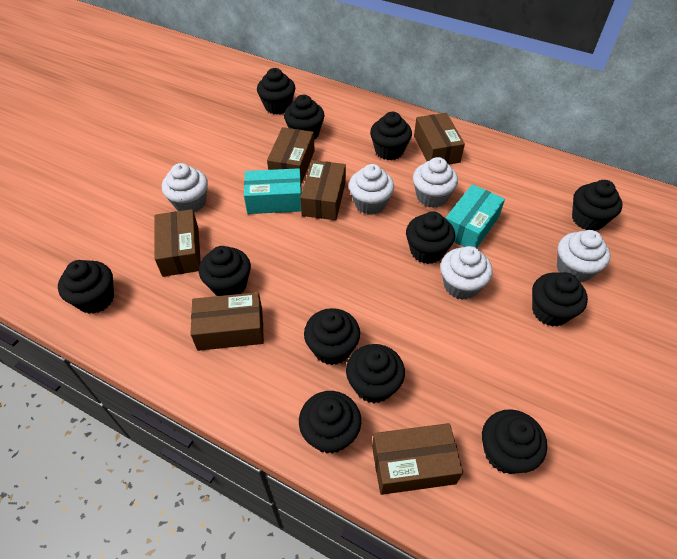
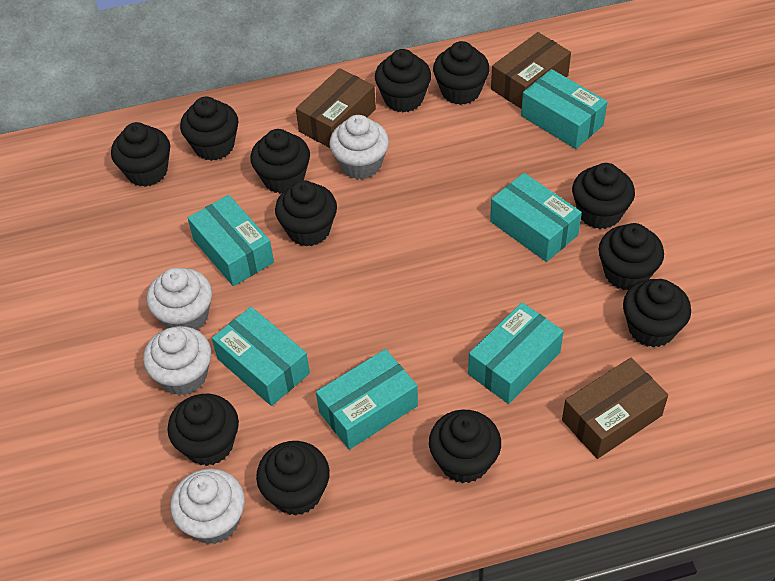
brown box: 6 -> 3
turquoise box: 2 -> 6
white cupcake: 5 -> 4

